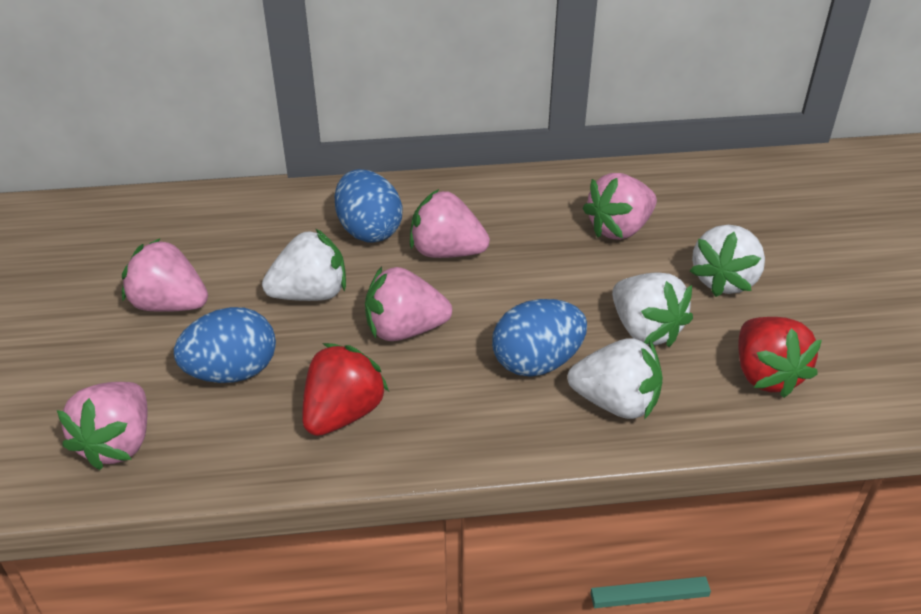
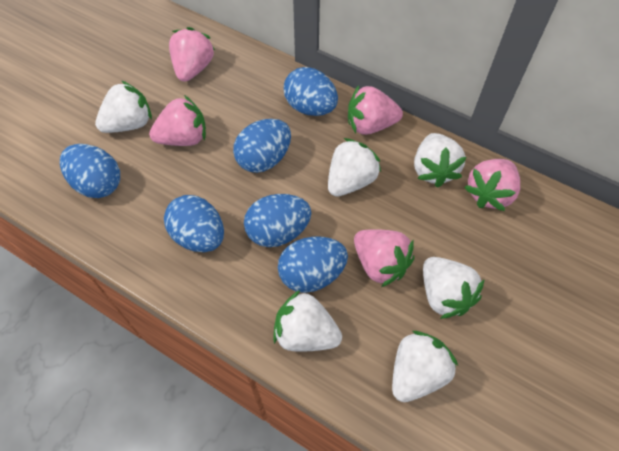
blue egg: 3 -> 6
red strawberry: 2 -> 0
white strawberry: 4 -> 6

